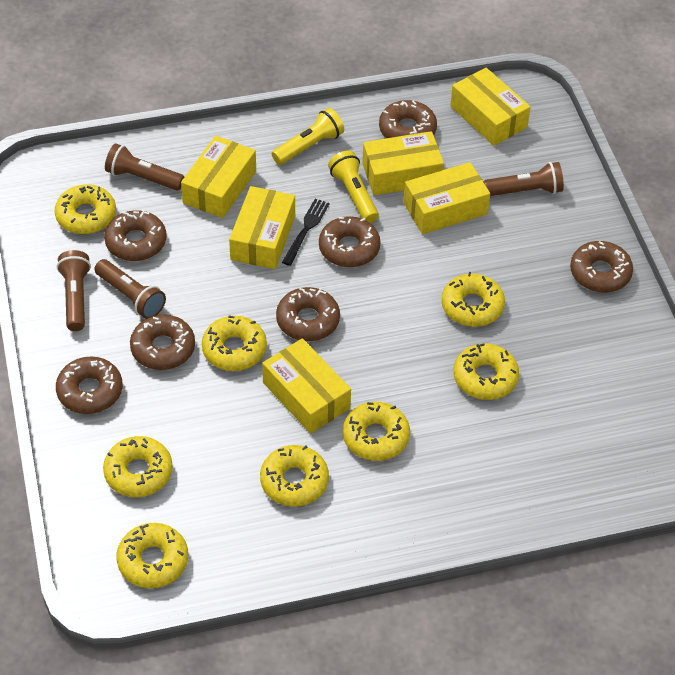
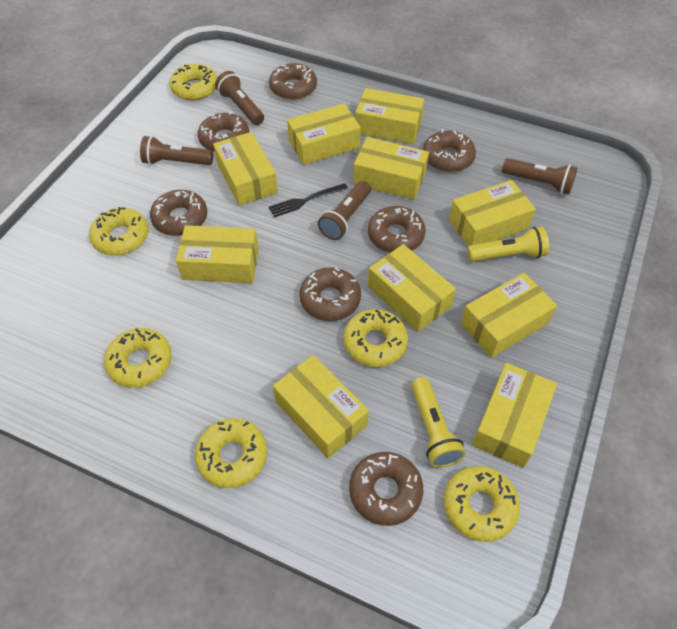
yellow box: 6 -> 10
yellow donut: 8 -> 6

